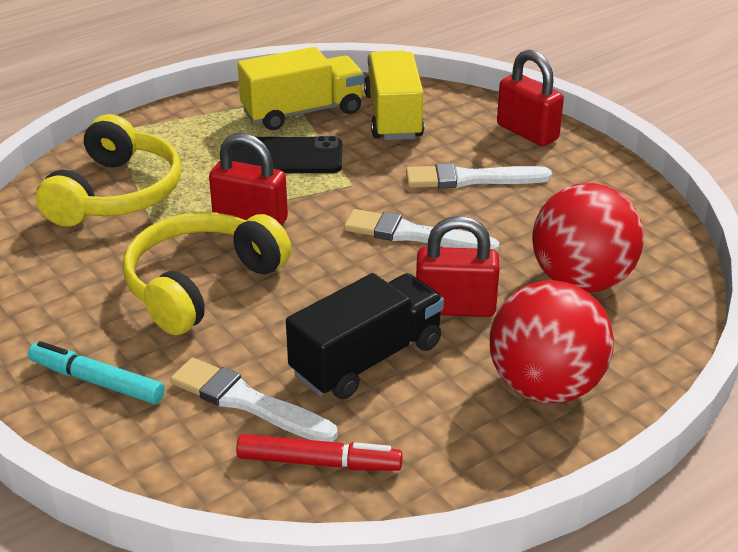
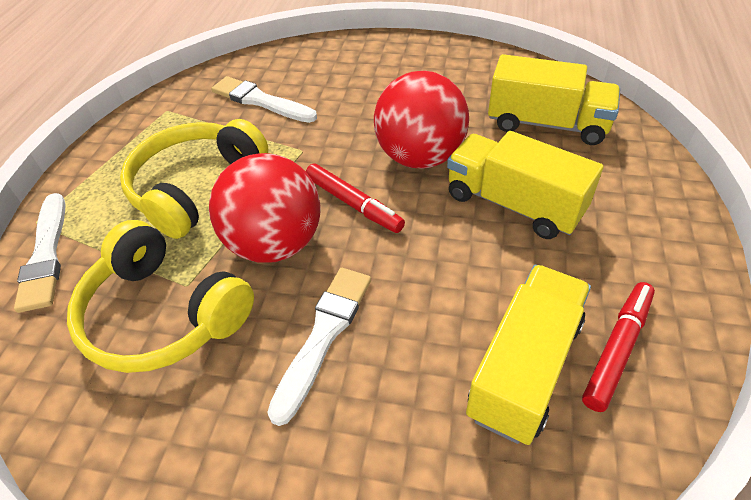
black phone: 1 -> 0
black truck: 1 -> 0
red marker: 1 -> 2
red padlock: 3 -> 0
turquoise marker: 1 -> 0
yellow truck: 2 -> 3

